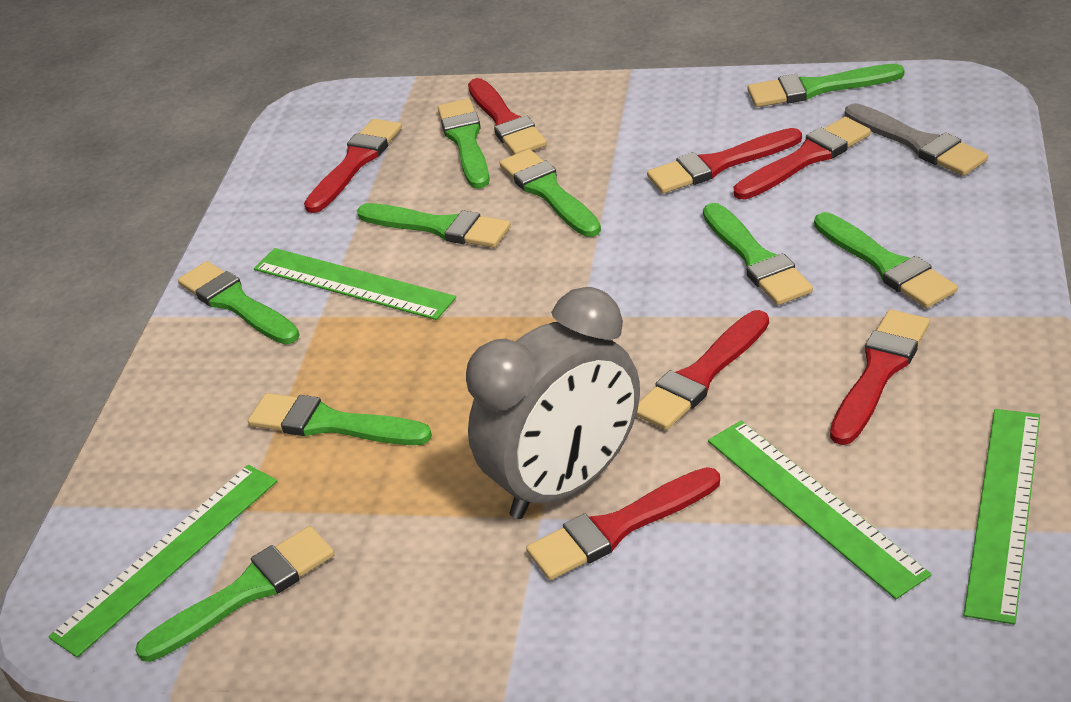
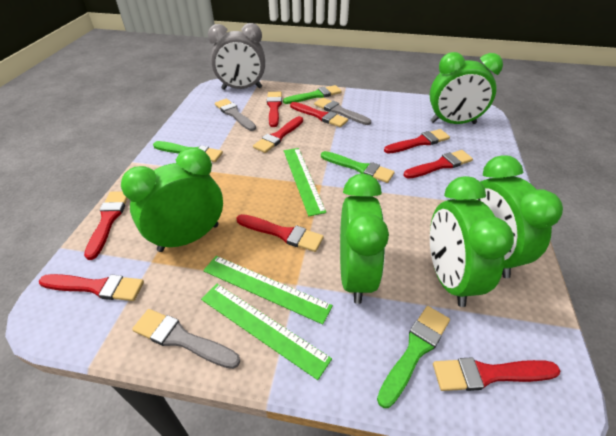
green brush: 9 -> 4
green clock: 0 -> 5
green ruler: 4 -> 3
grey brush: 1 -> 3
red brush: 7 -> 9

